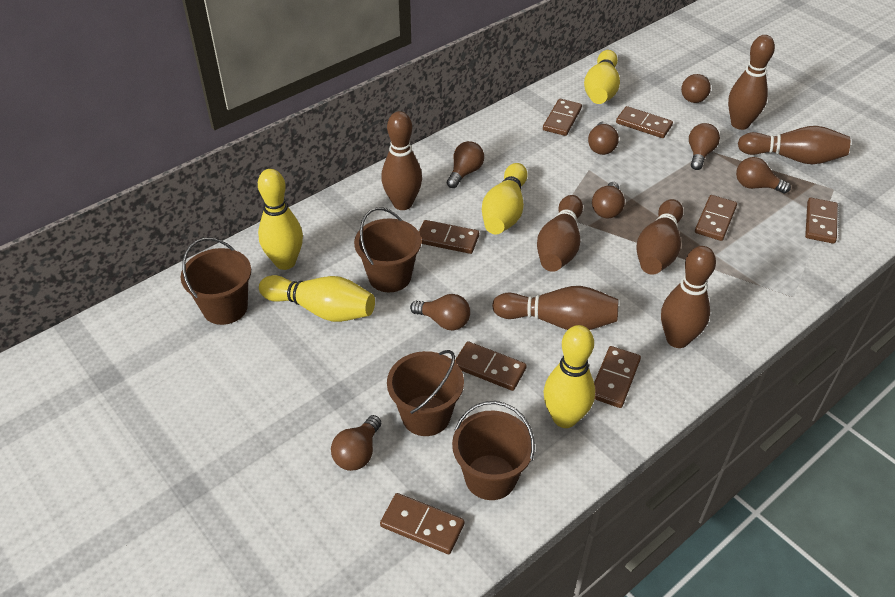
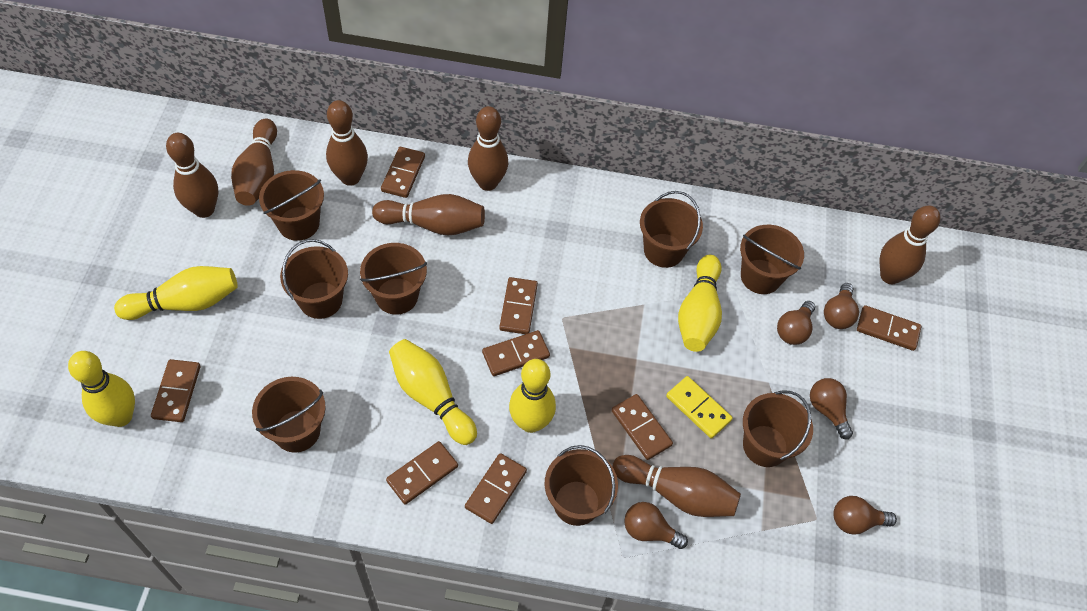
brown bucket: 4 -> 8
brown light bulb: 8 -> 5
yellow domino: 0 -> 1

